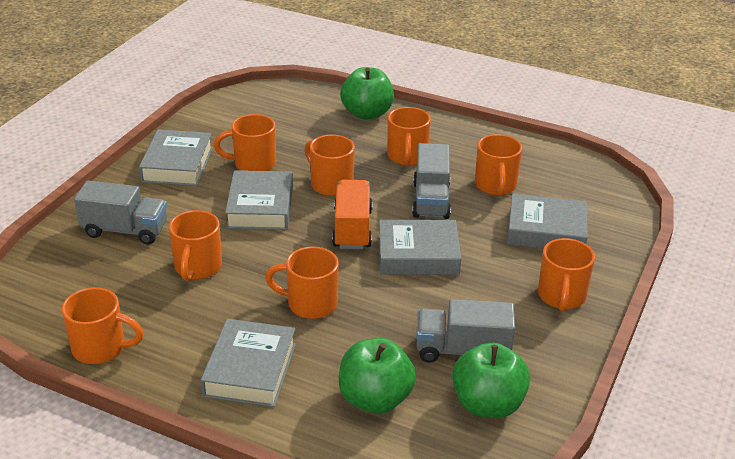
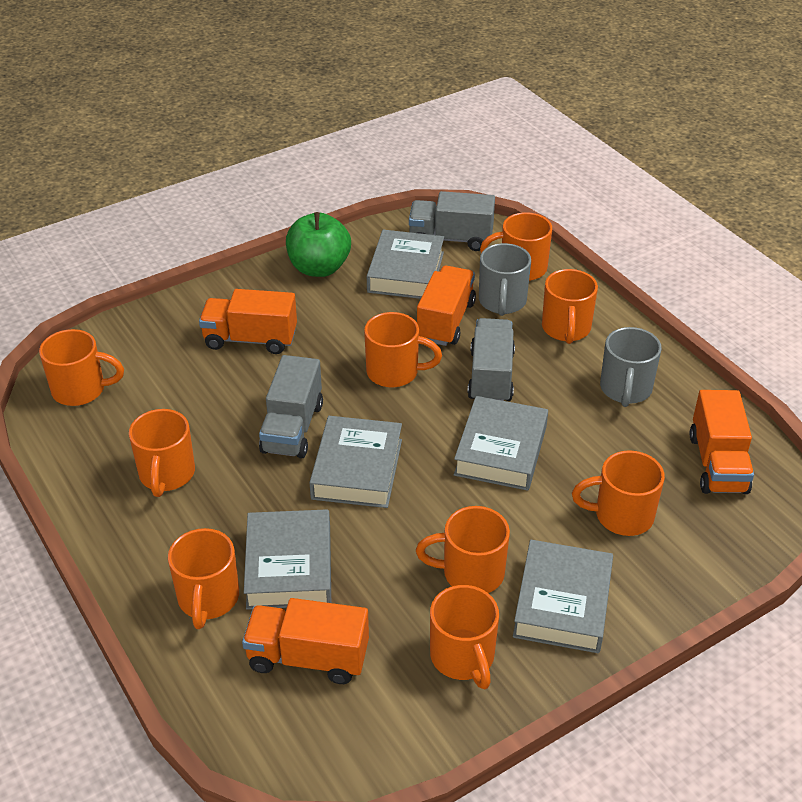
green apple: 3 -> 1
grey mug: 0 -> 2
orange mug: 8 -> 9
orange truck: 1 -> 4

